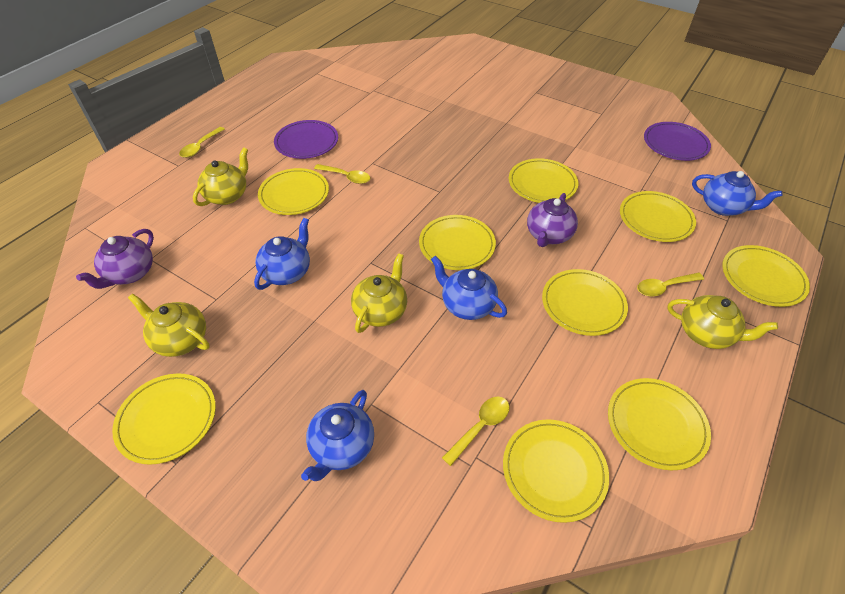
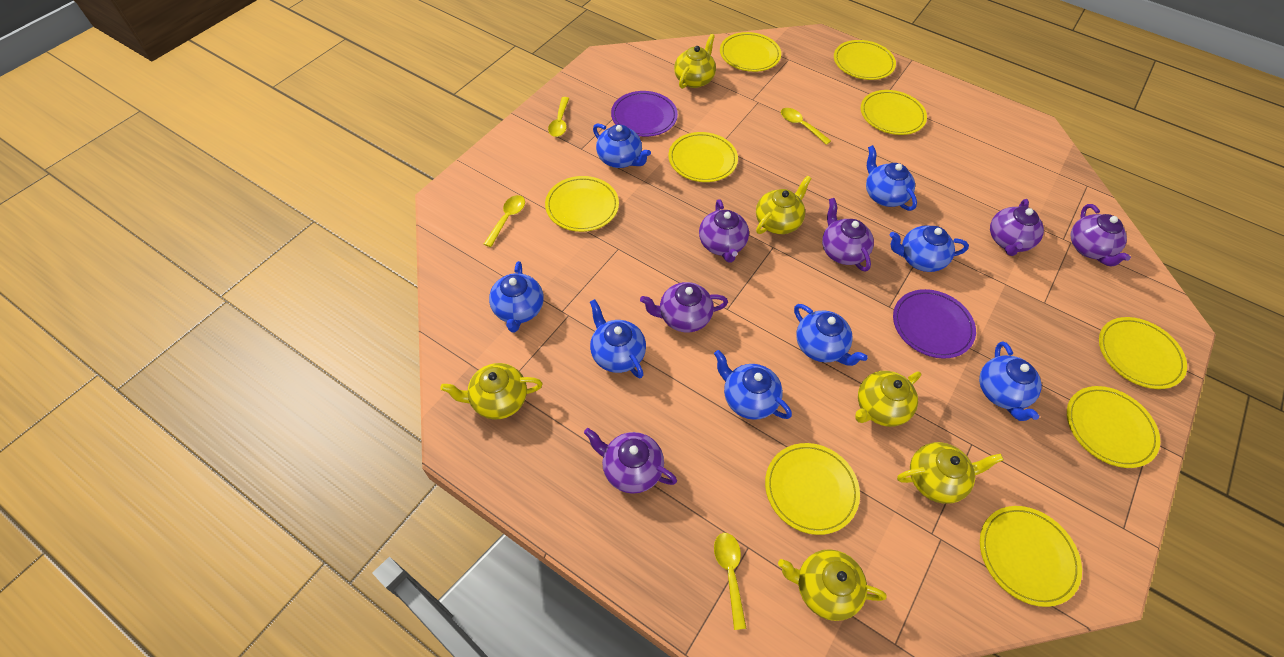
blue teapot: 4 -> 8
purple teapot: 2 -> 6
yellow teapot: 4 -> 6

